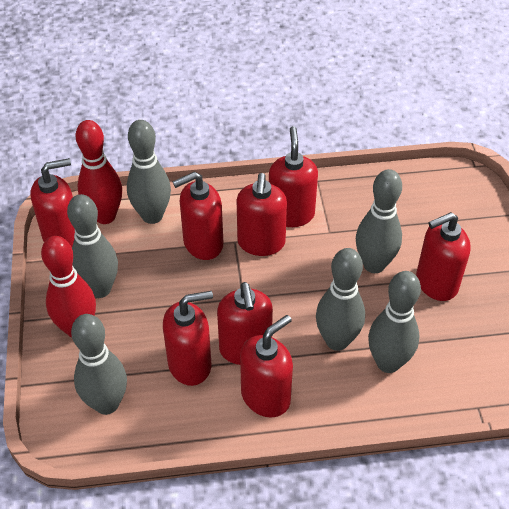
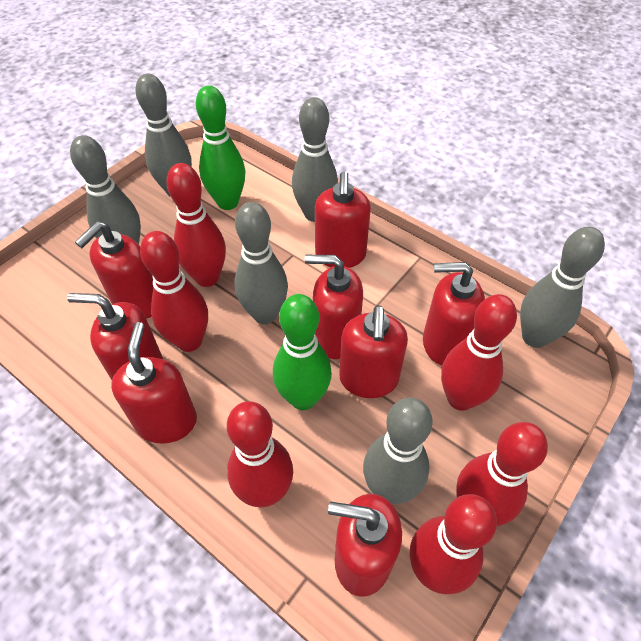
green bowling pin: 0 -> 2
red bowling pin: 2 -> 6

